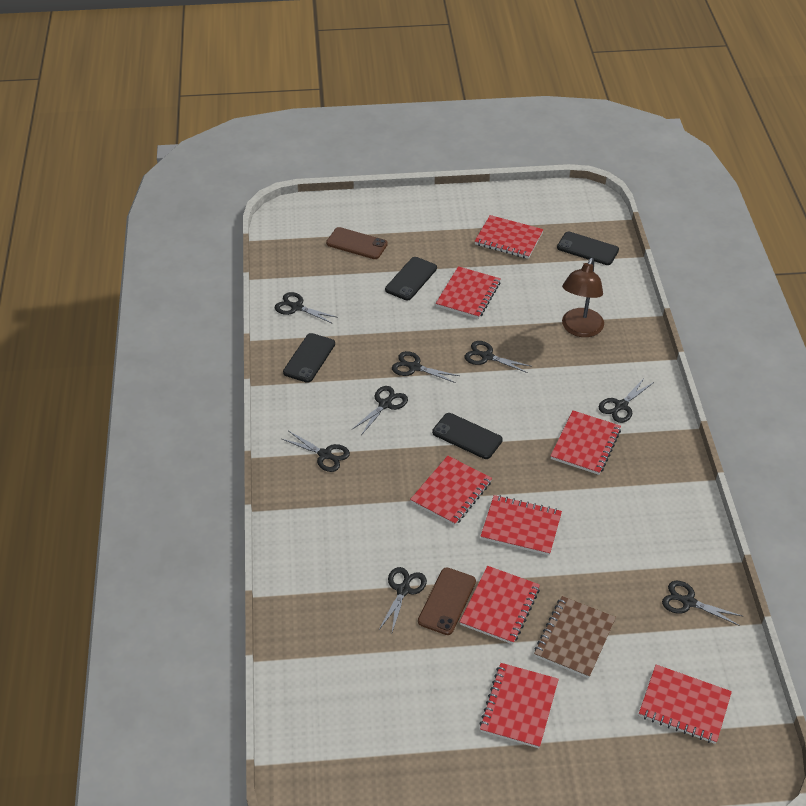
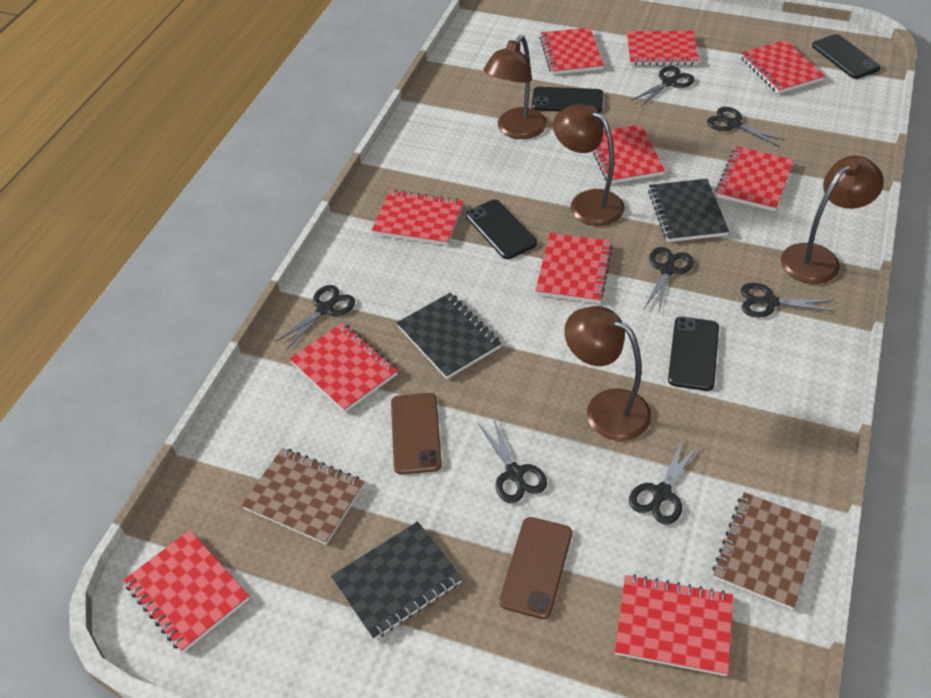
black notebook: 0 -> 3
black scissors: 8 -> 7
brown lamp: 1 -> 4
brown notebook: 1 -> 2
red notebook: 8 -> 10

